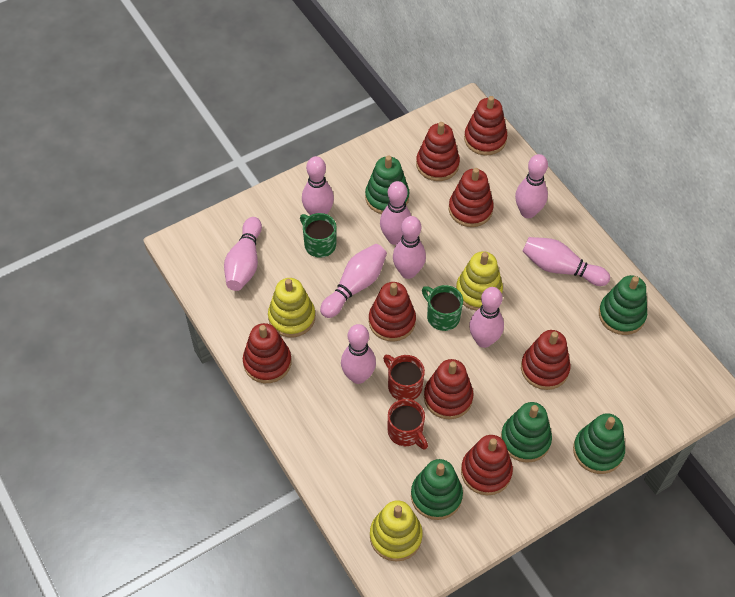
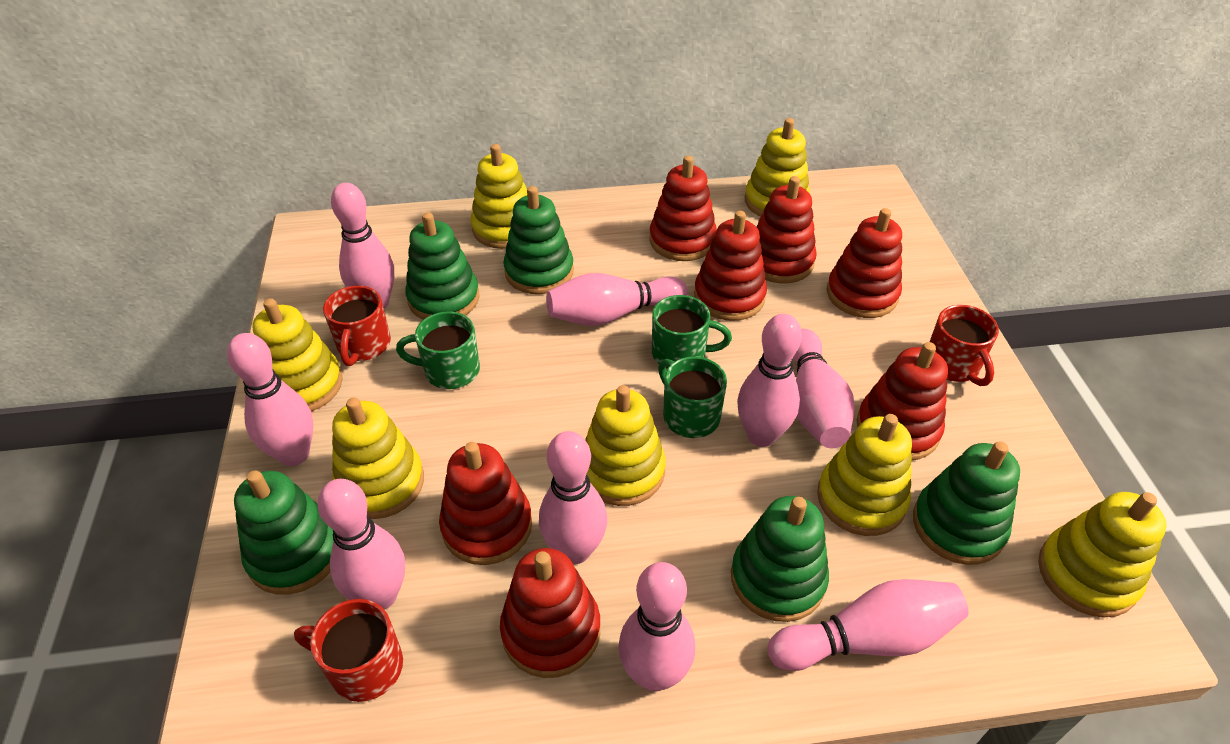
green mug: 2 -> 3
red mug: 2 -> 3
red stacking toy: 8 -> 7
yellow stacking toy: 3 -> 7

